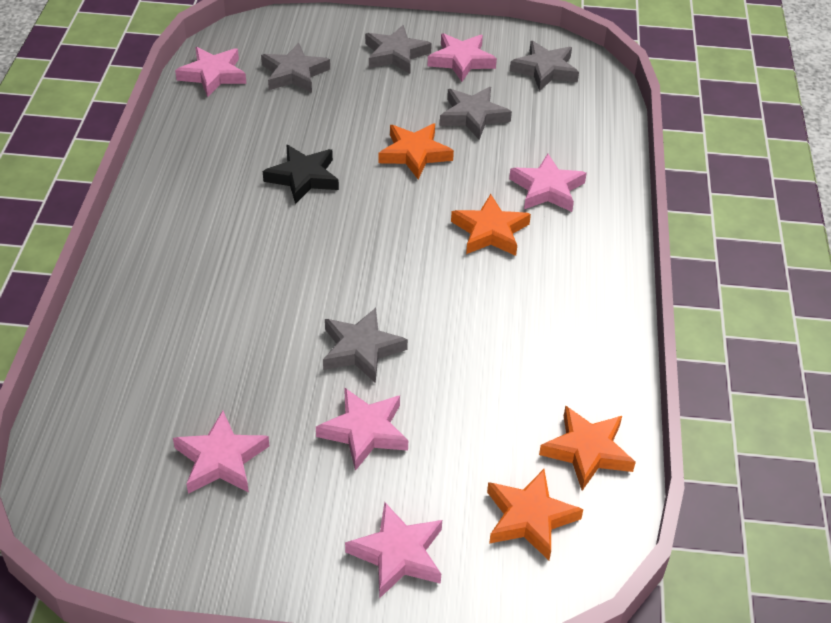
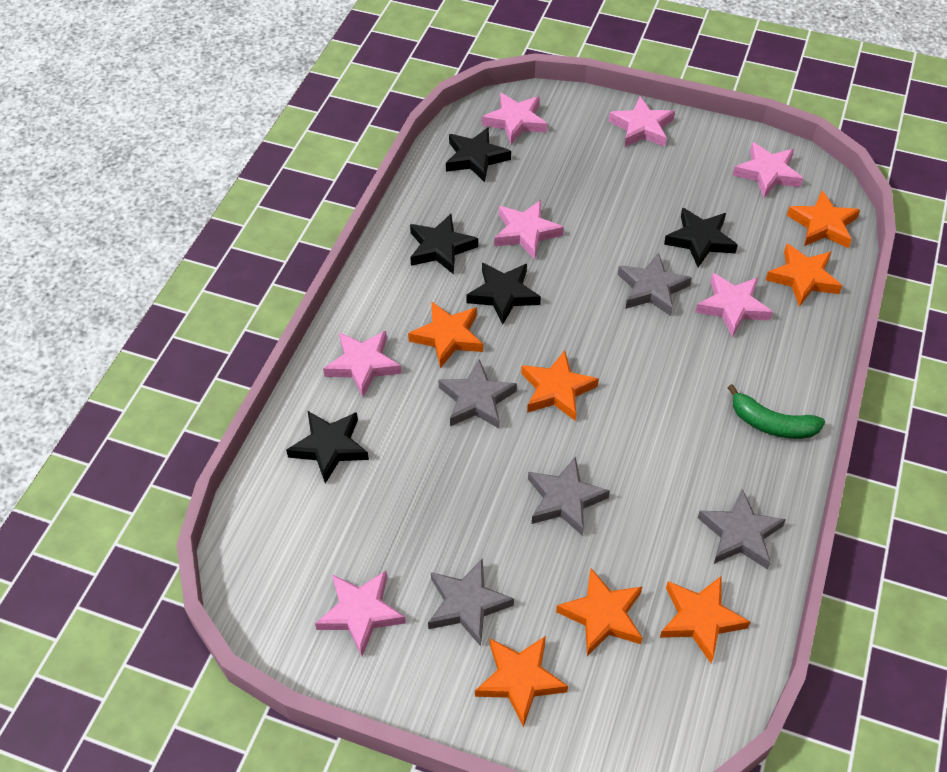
black star: 1 -> 5
green banana: 0 -> 1
orange star: 4 -> 7
pink star: 6 -> 7

